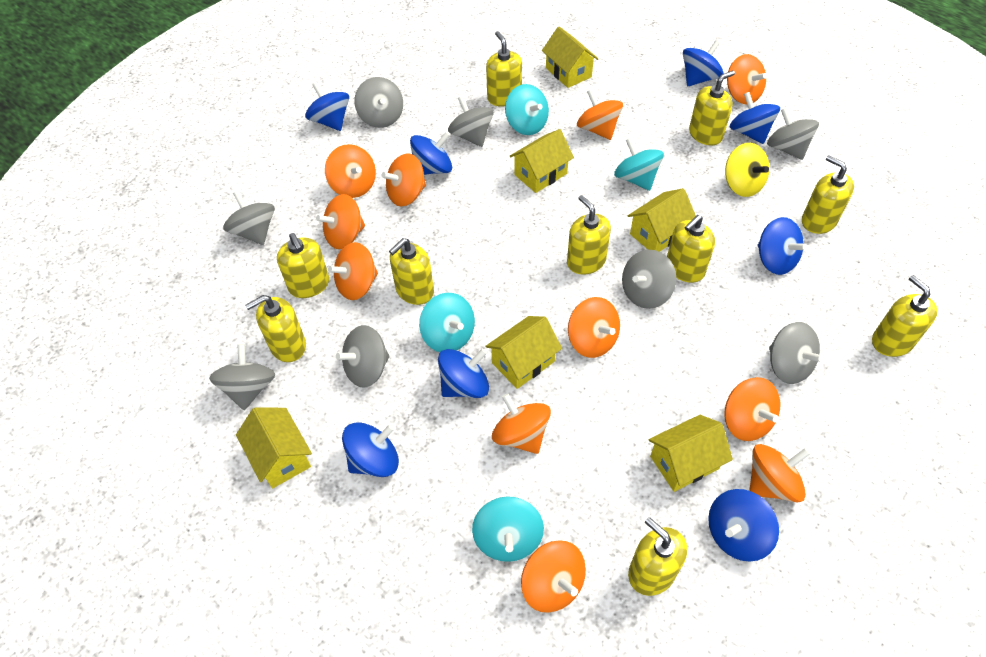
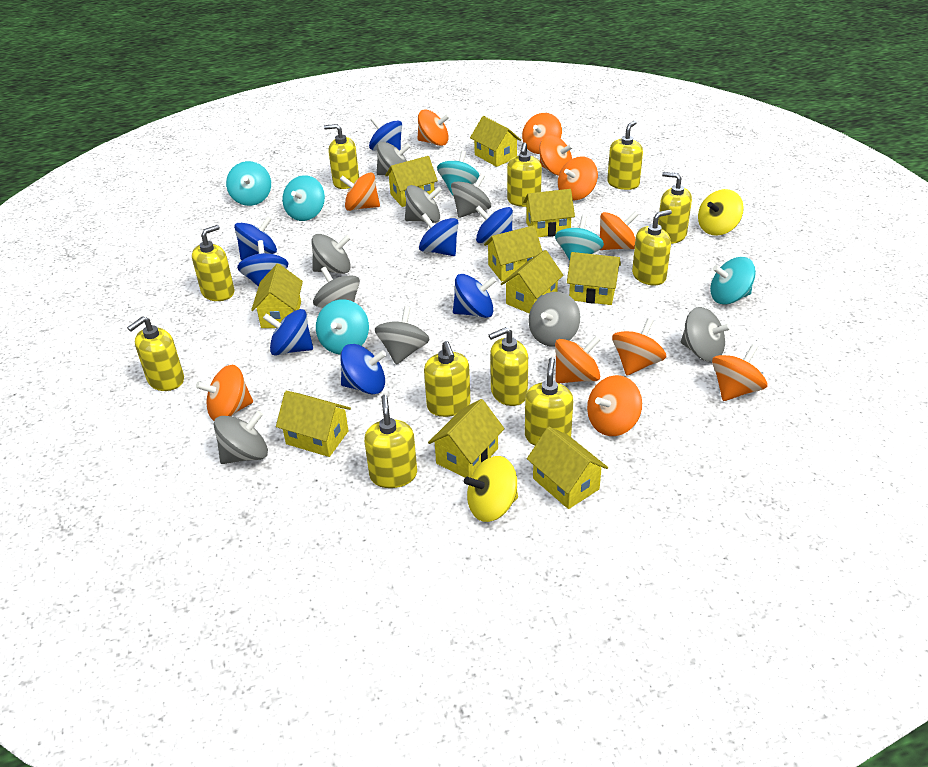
grey spinning top: 8 -> 9
turquoise spinning top: 4 -> 6
yellow house: 6 -> 10
yellow soap dispenser: 10 -> 11
yellow spinning top: 1 -> 2

